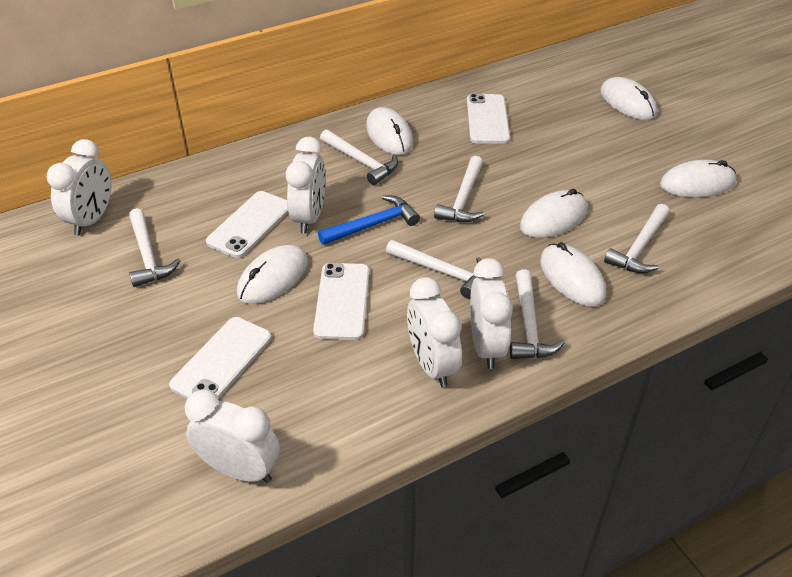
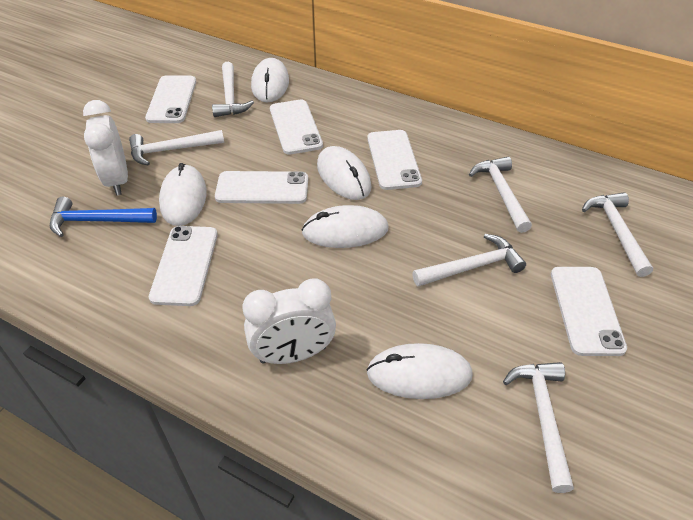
white clock: 5 -> 2
white mouse: 6 -> 5
white phone: 4 -> 6

